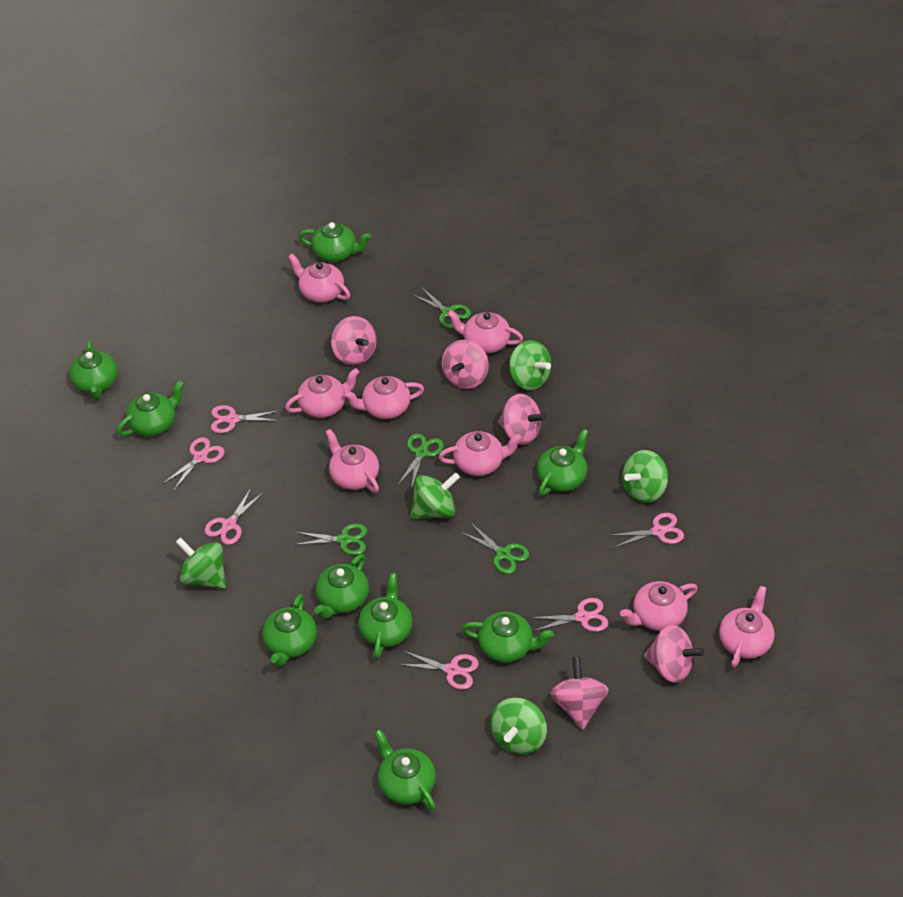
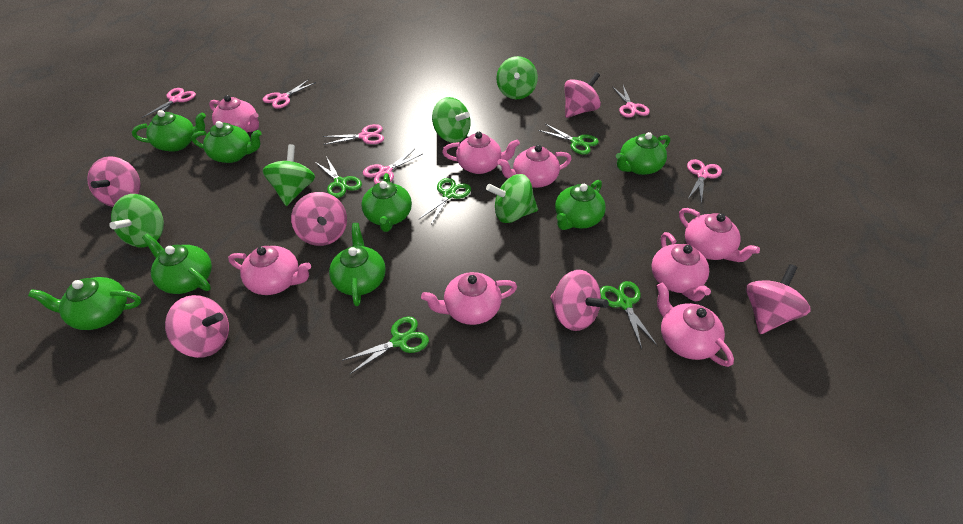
green scissors: 4 -> 5
green teapot: 9 -> 8
pink spinning top: 5 -> 6

